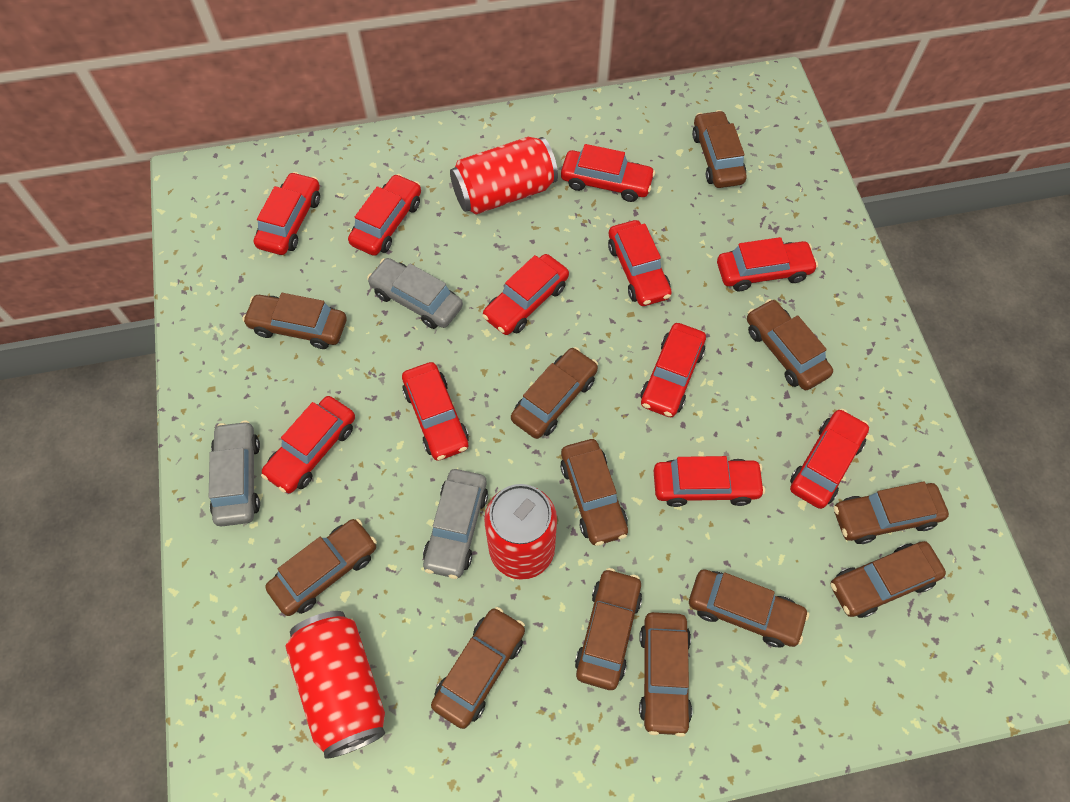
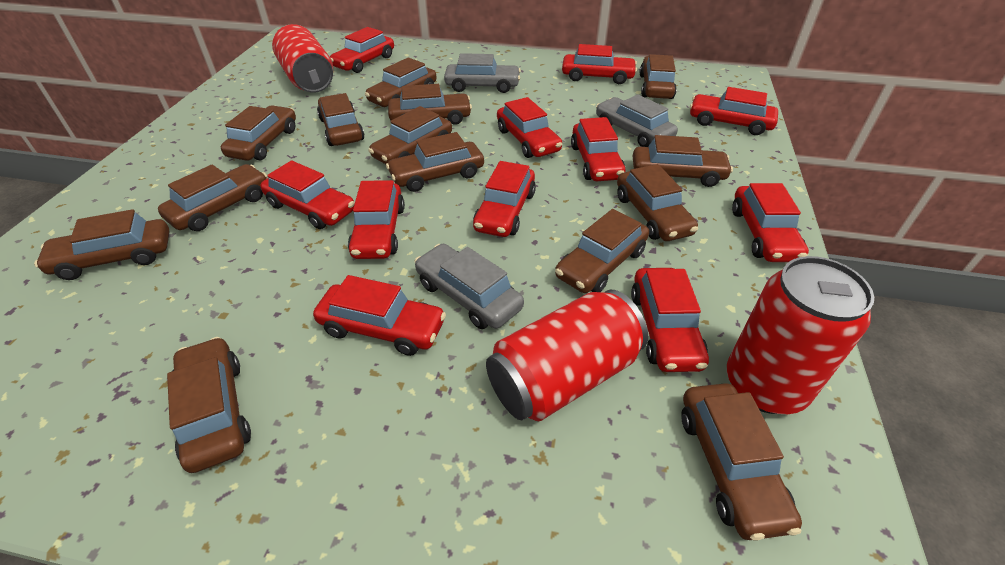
brown car: 12 -> 14

